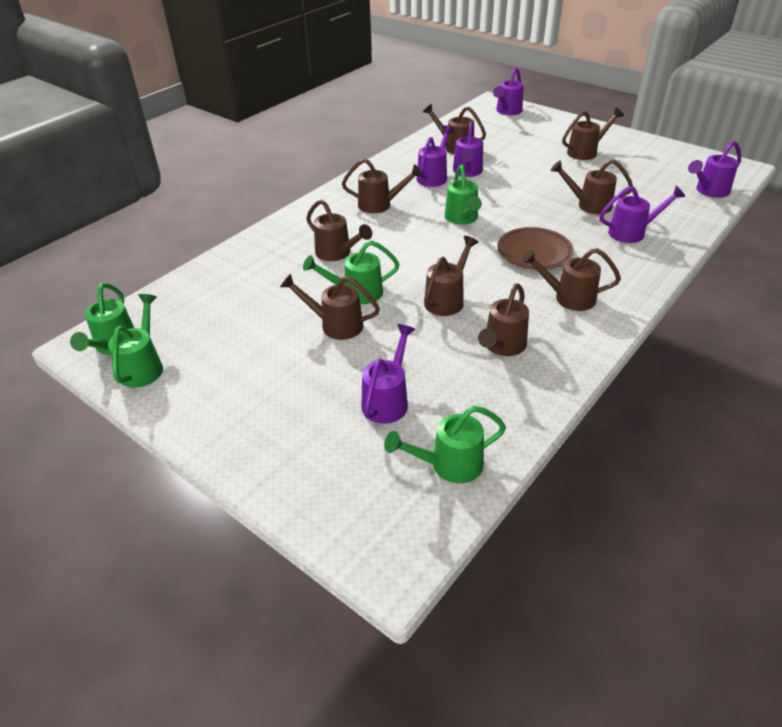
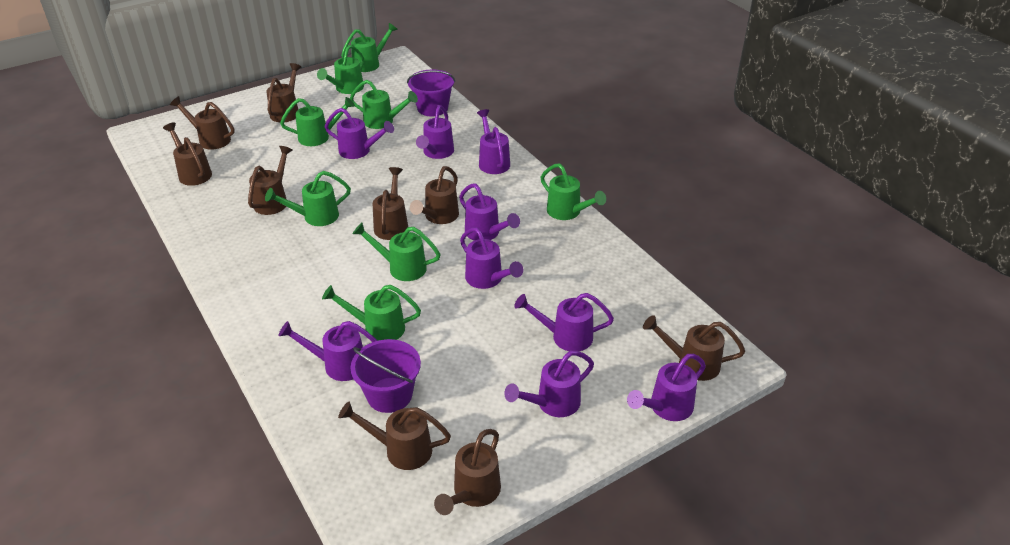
brown plate: 1 -> 0
green watering can: 5 -> 8
purple bucket: 0 -> 2
purple watering can: 6 -> 9

